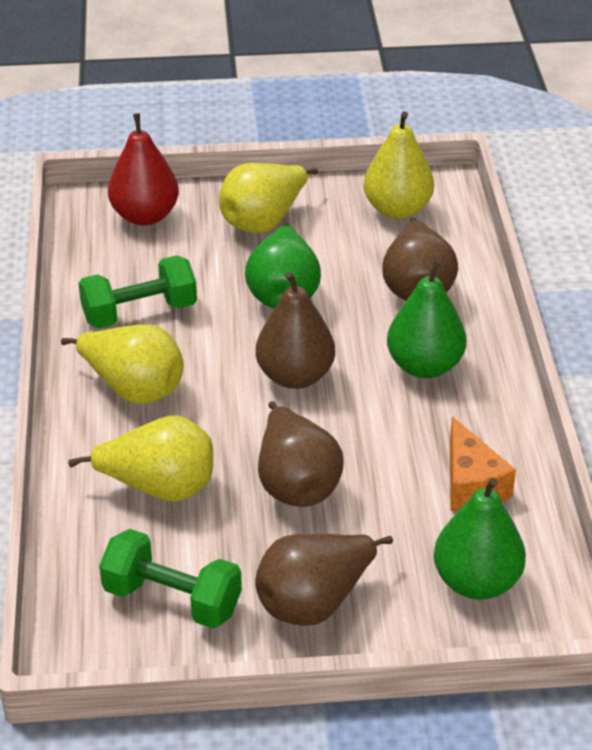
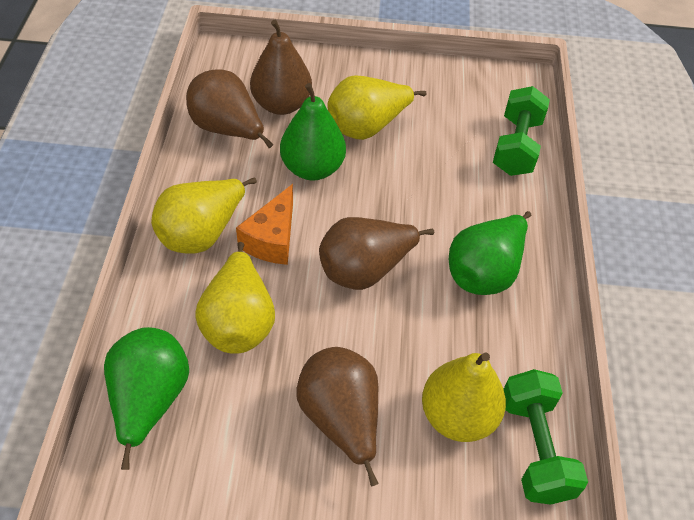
red pear: 1 -> 0

